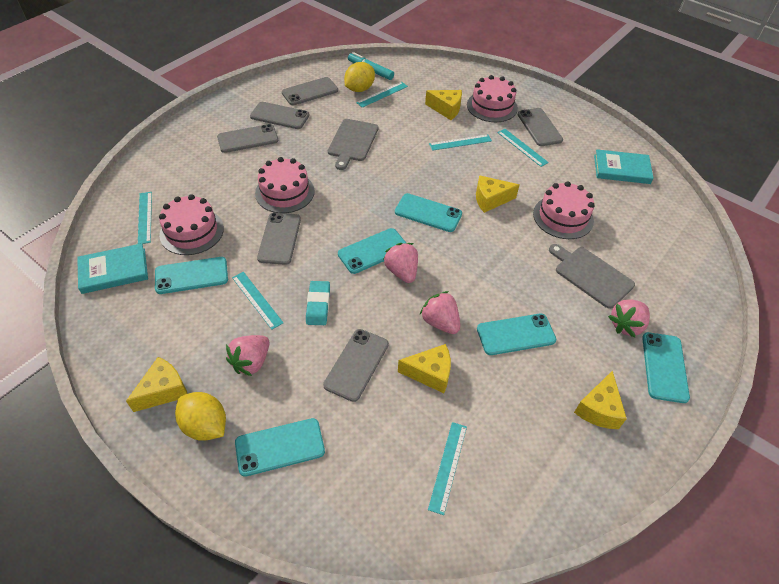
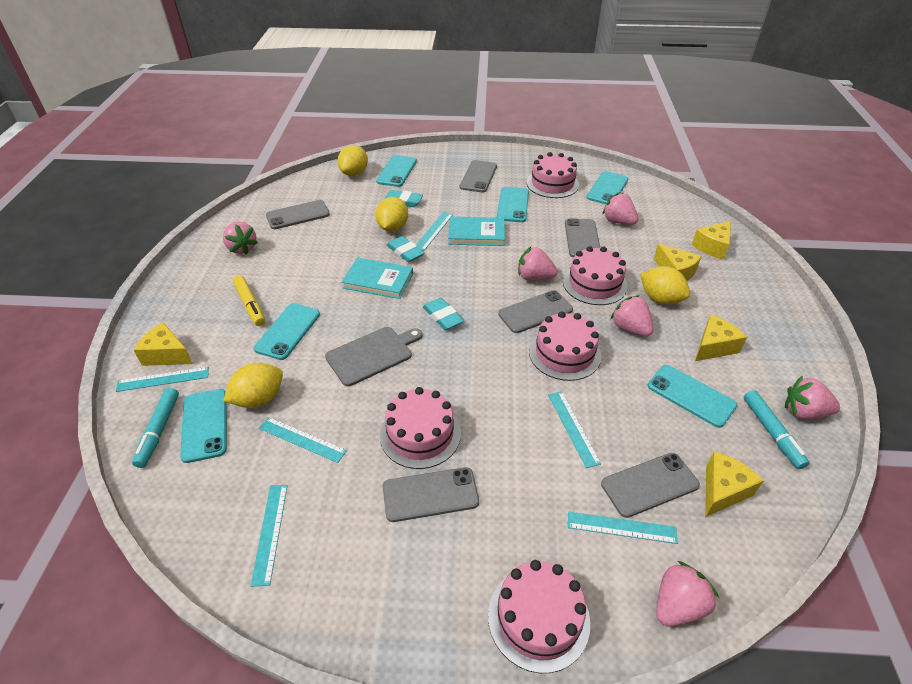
grey cutting board: 2 -> 1
pink cake: 4 -> 5
pink strawberry: 4 -> 6
turquoise eraser: 1 -> 3
turquoise marker: 1 -> 2
yellow lemon: 2 -> 4
yellow marker: 0 -> 1

